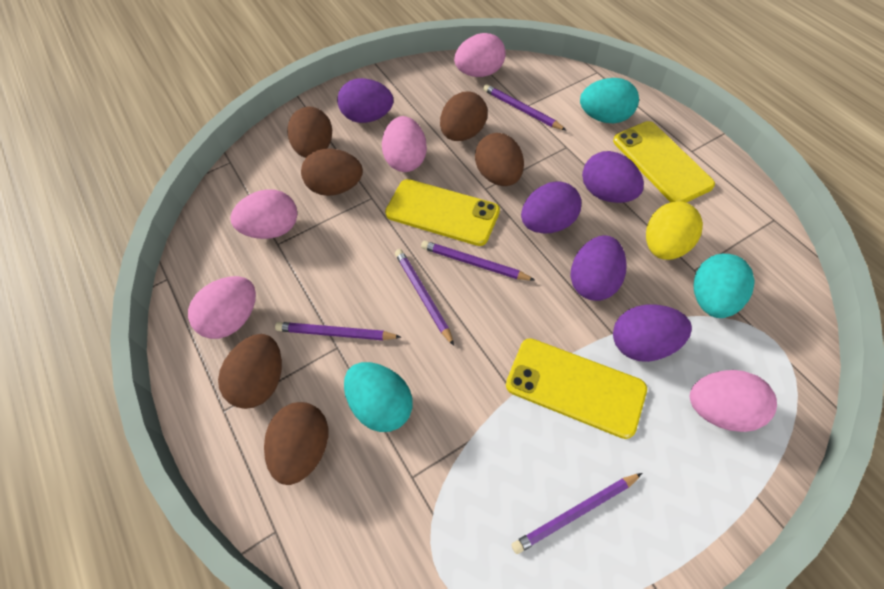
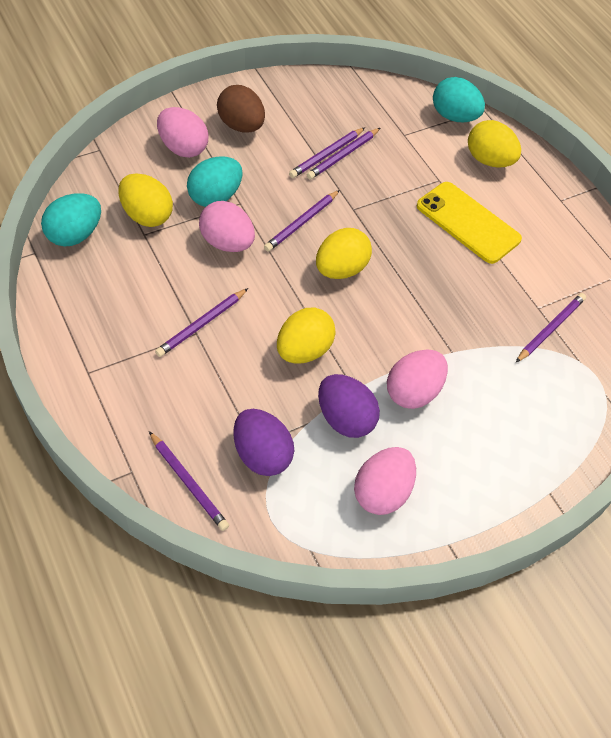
brown egg: 6 -> 1
pink egg: 5 -> 4
purple egg: 5 -> 2
purple pencil: 5 -> 6
yellow egg: 1 -> 4
yellow phone: 3 -> 1

